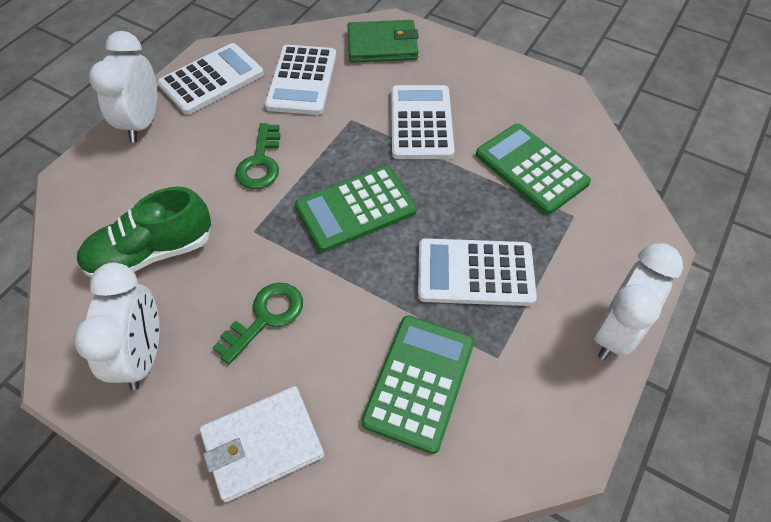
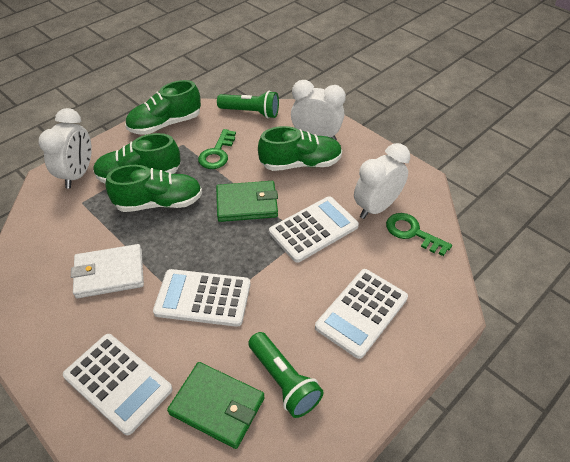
green calculator: 3 -> 0
green flashlight: 0 -> 2
green shoe: 1 -> 4
green wallet: 1 -> 2

